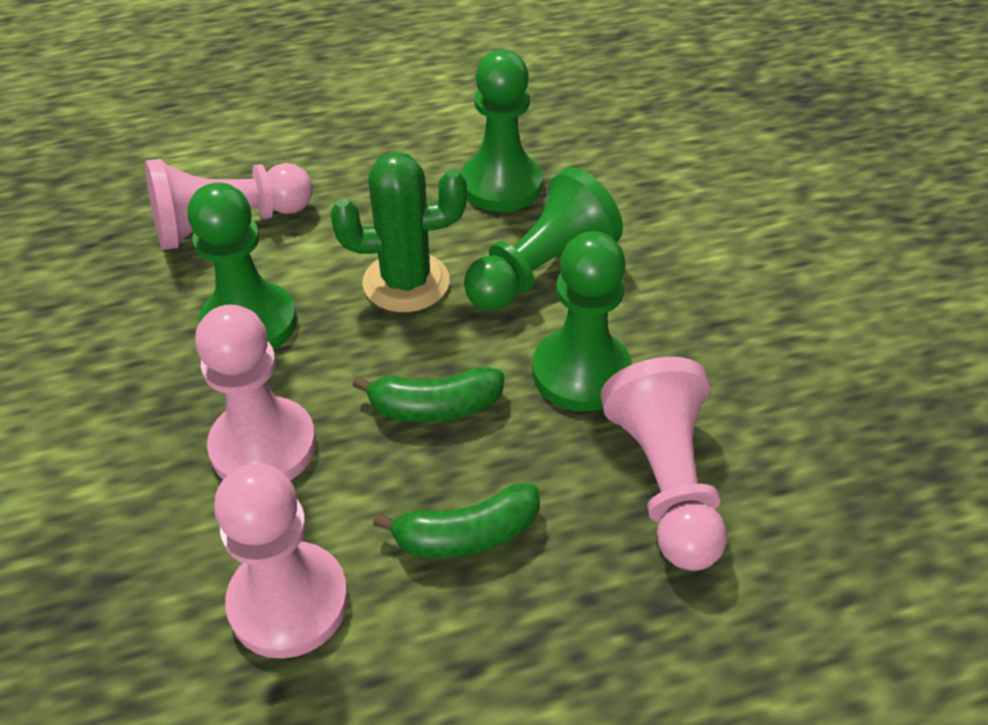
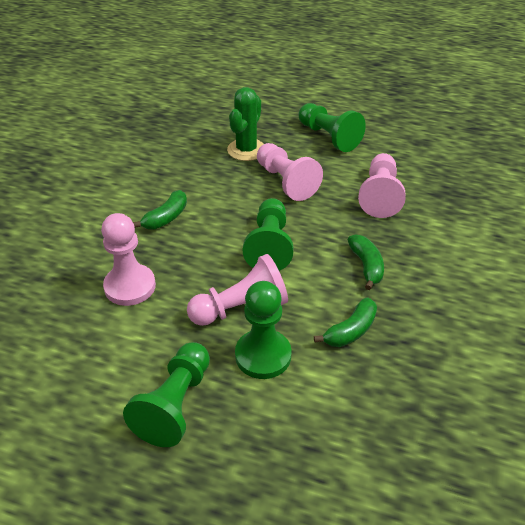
green banana: 2 -> 3

